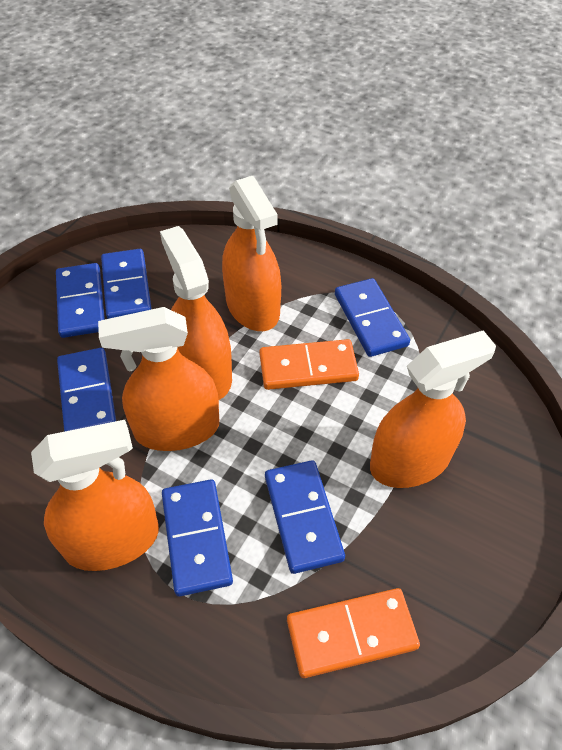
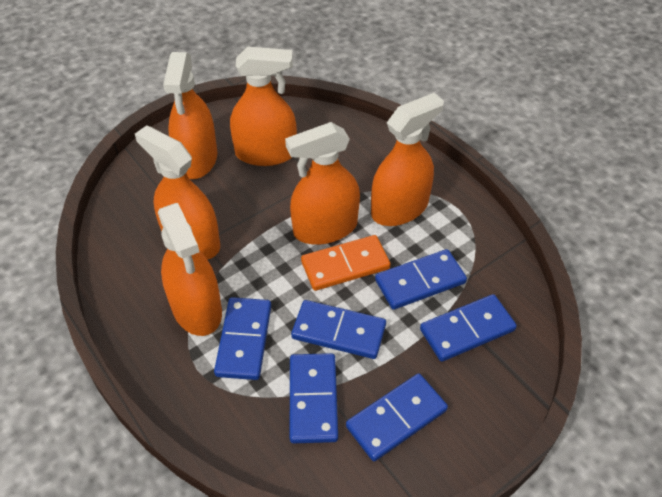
orange domino: 2 -> 1
orange spray bottle: 5 -> 6

